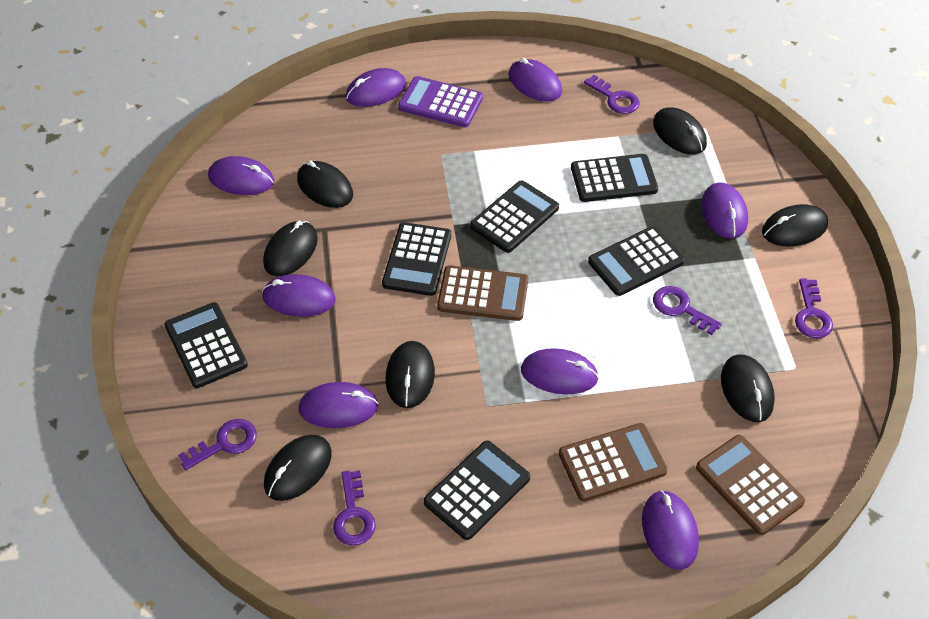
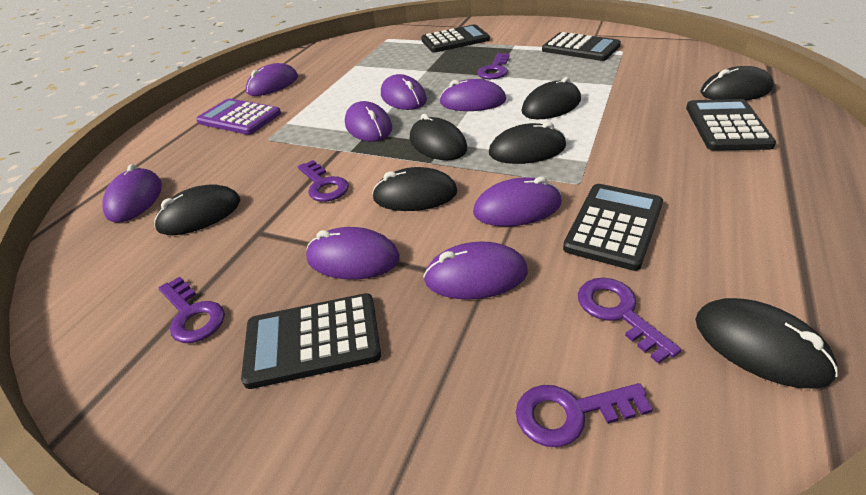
black calculator: 6 -> 5
brown calculator: 3 -> 0

